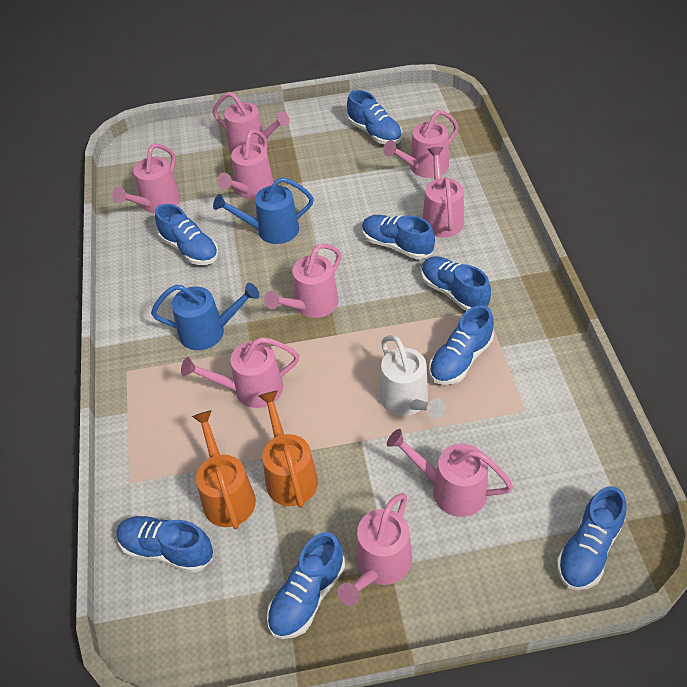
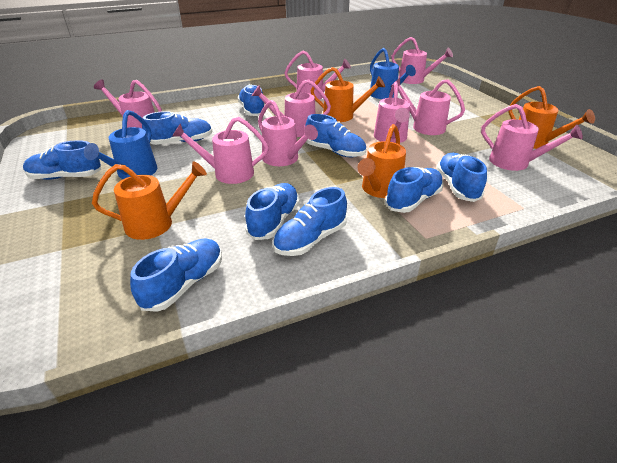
blue shoe: 8 -> 9
orange watering can: 2 -> 4
white watering can: 1 -> 0

